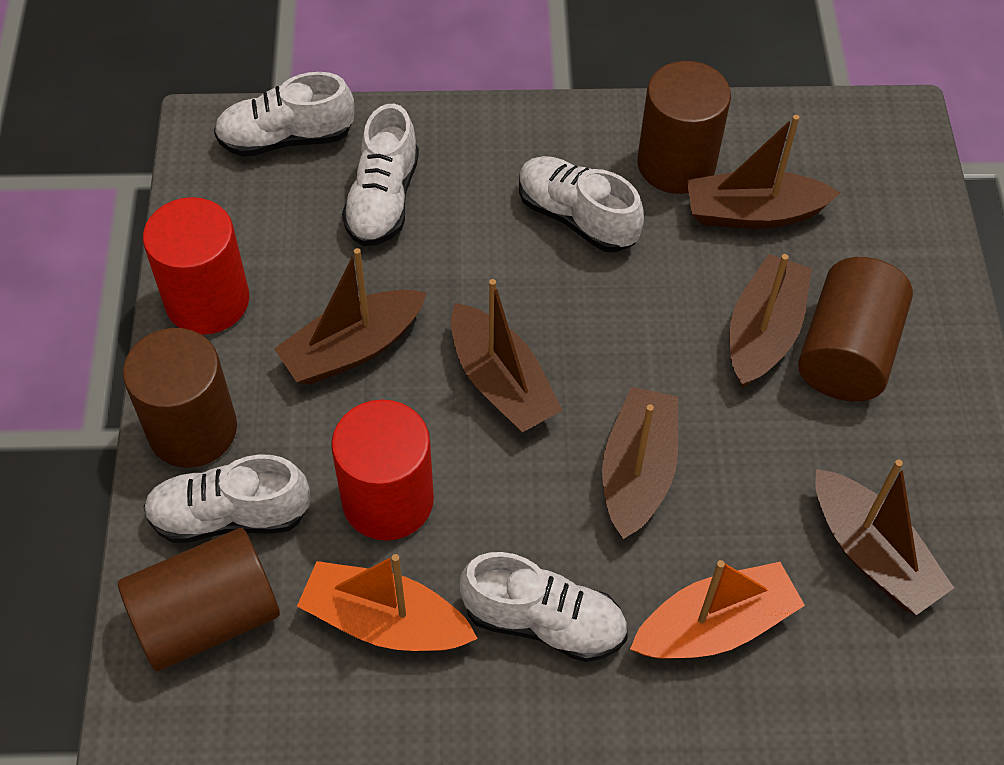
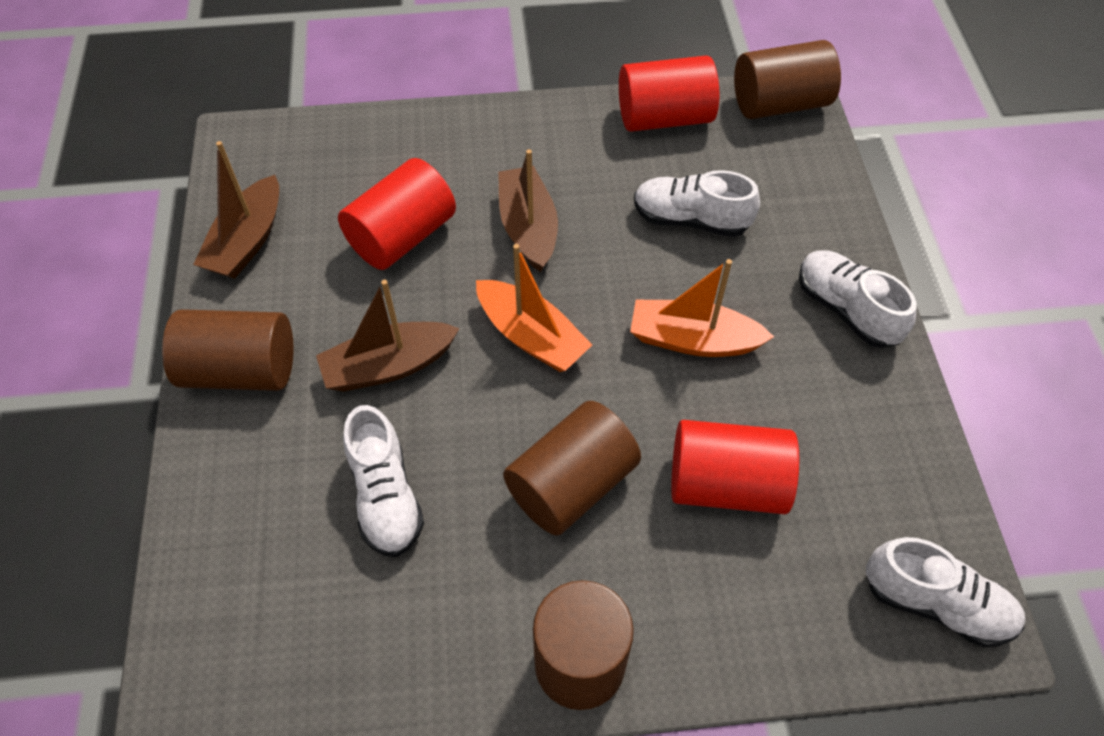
brown boat: 6 -> 3
red cylinder: 2 -> 3
white shoe: 5 -> 4

